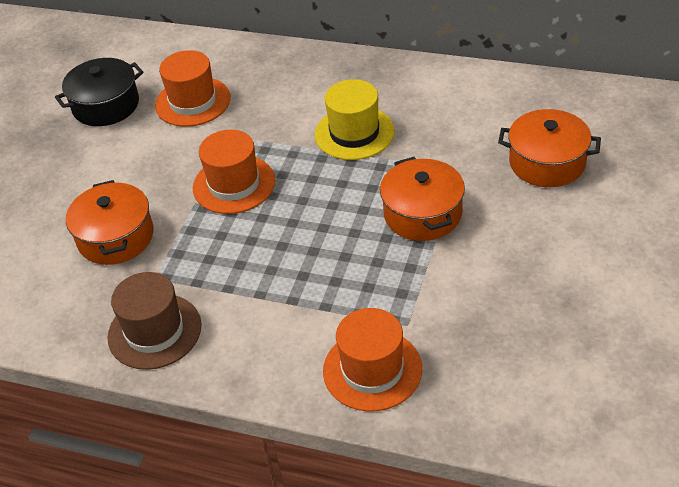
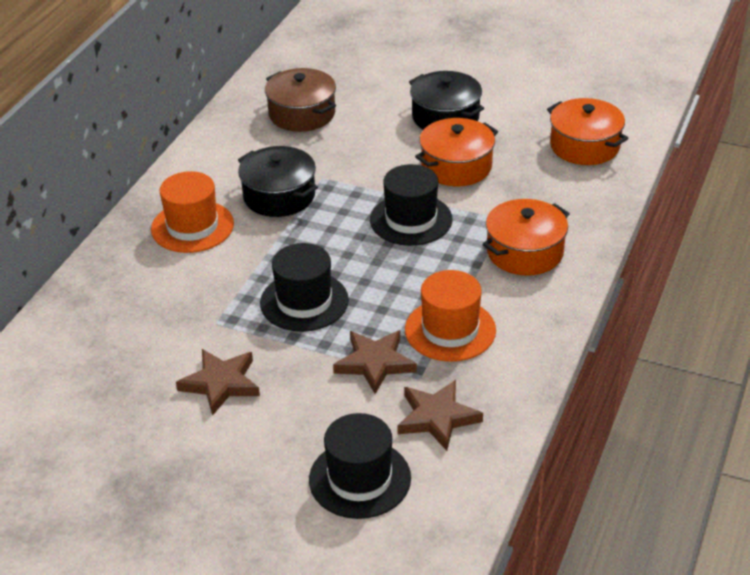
black hat: 0 -> 3
black pot: 1 -> 2
brown hat: 1 -> 0
brown pot: 0 -> 1
brown star: 0 -> 3
orange hat: 3 -> 2
yellow hat: 1 -> 0

